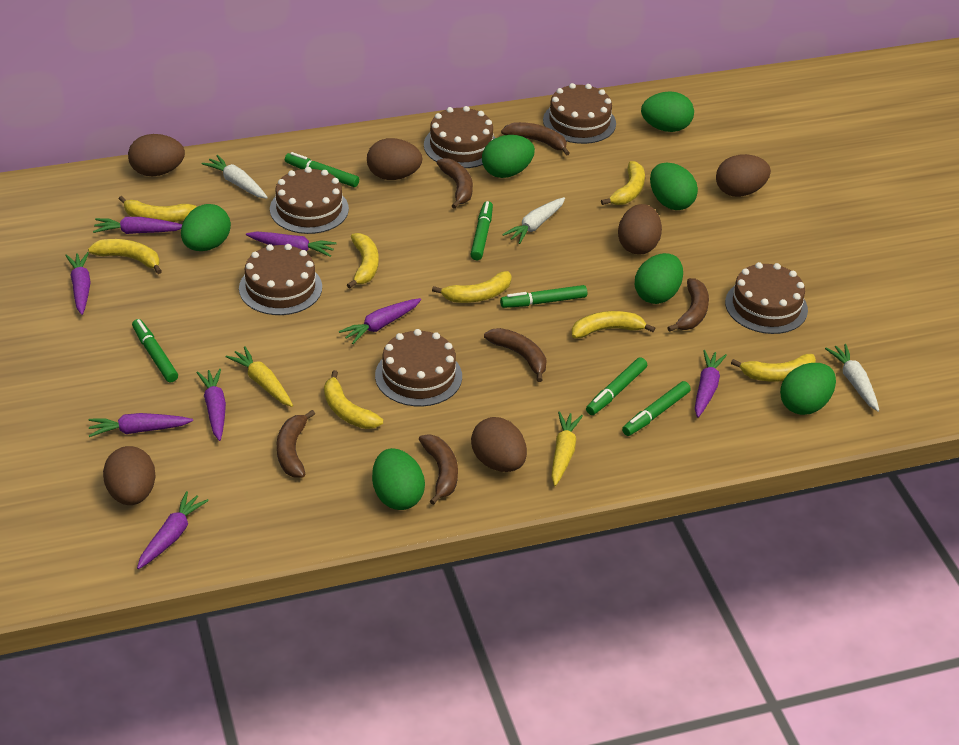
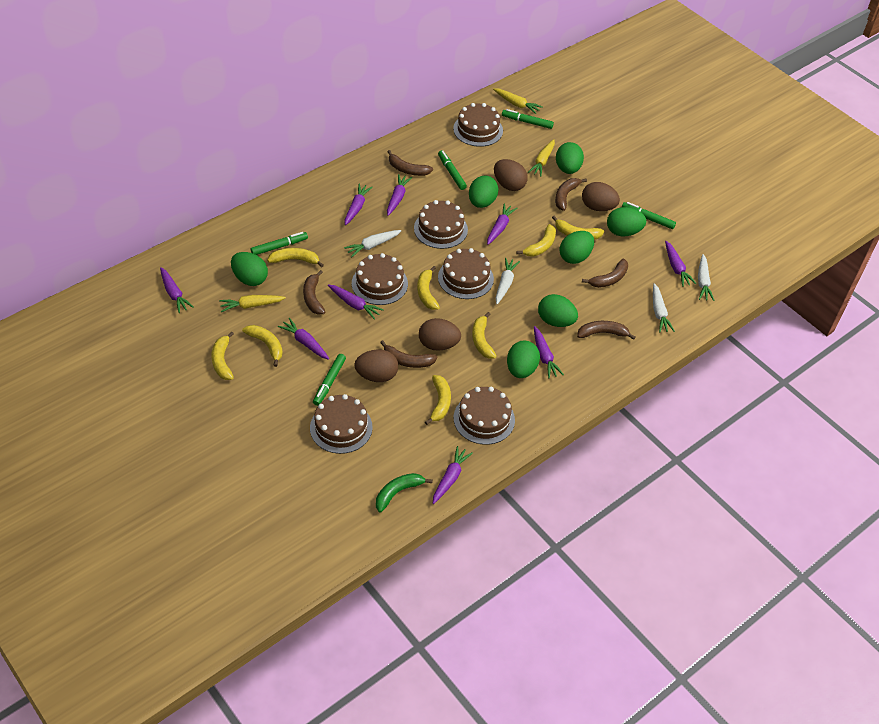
brown egg: 6 -> 4
green banana: 0 -> 1
green marker: 6 -> 5
purple carrot: 8 -> 9
white carrot: 3 -> 4
yellow carrot: 2 -> 3

